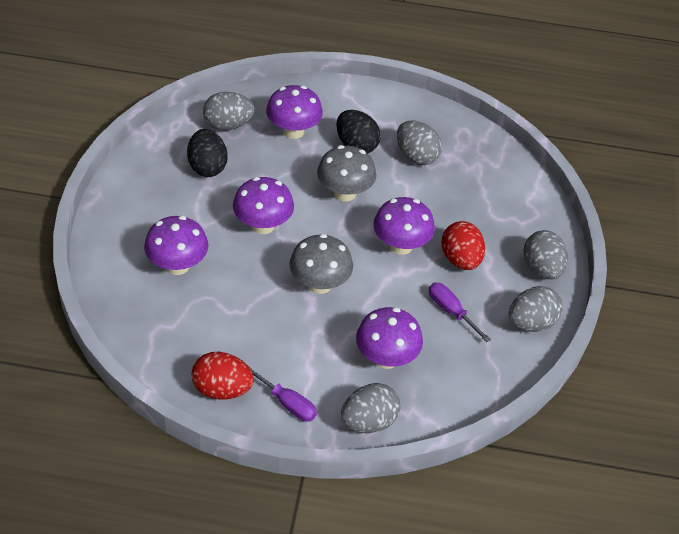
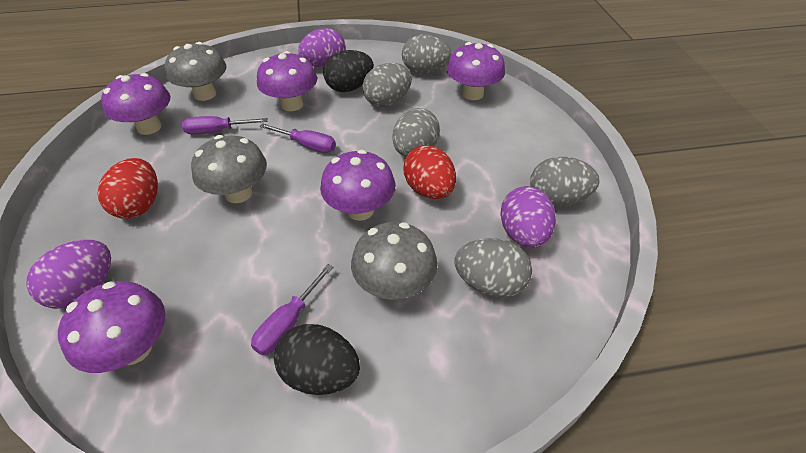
grey mushroom: 2 -> 3
purple egg: 0 -> 3
purple screwdriver: 2 -> 3

